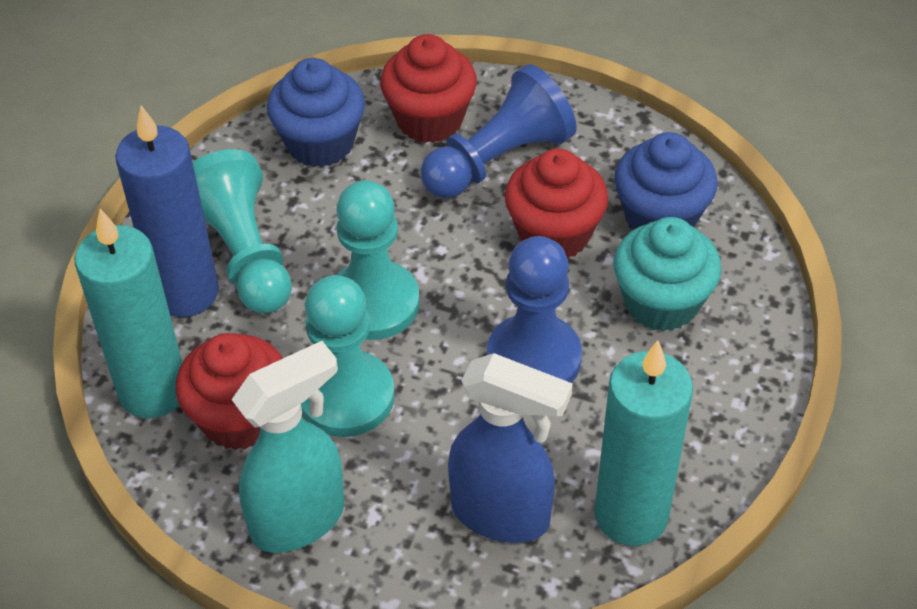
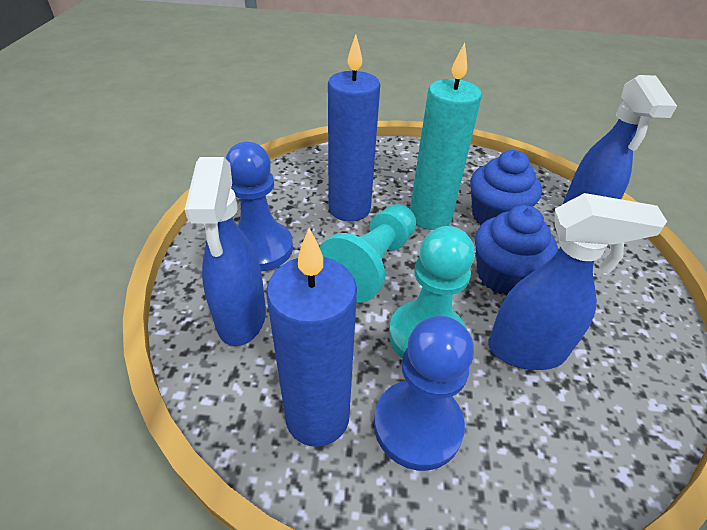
blue candle: 1 -> 2
blue spray bottle: 1 -> 3
red cupcake: 3 -> 0
turquoise candle: 2 -> 1
turquoise cupcake: 1 -> 0
turquoise pawn: 3 -> 2
turquoise spray bottle: 1 -> 0

